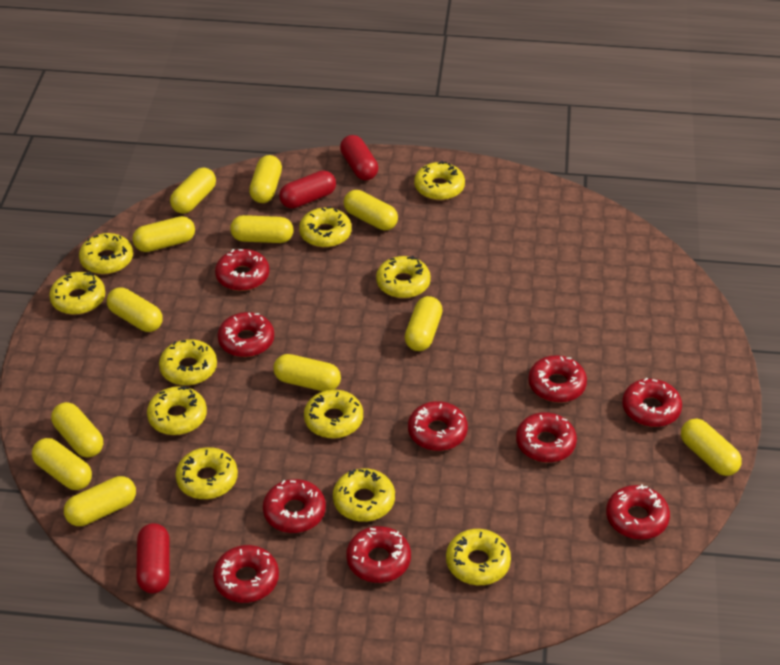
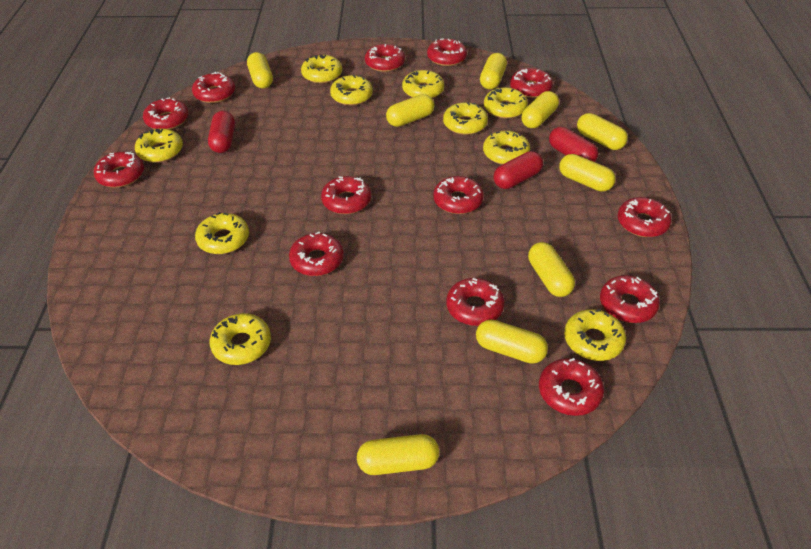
red donut: 10 -> 13
yellow capsule: 12 -> 9
yellow donut: 11 -> 10

